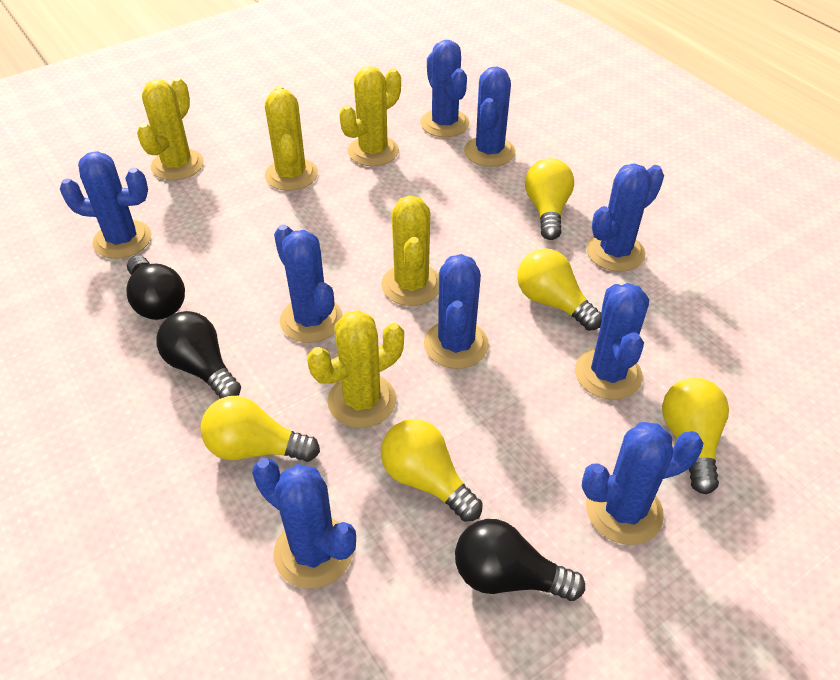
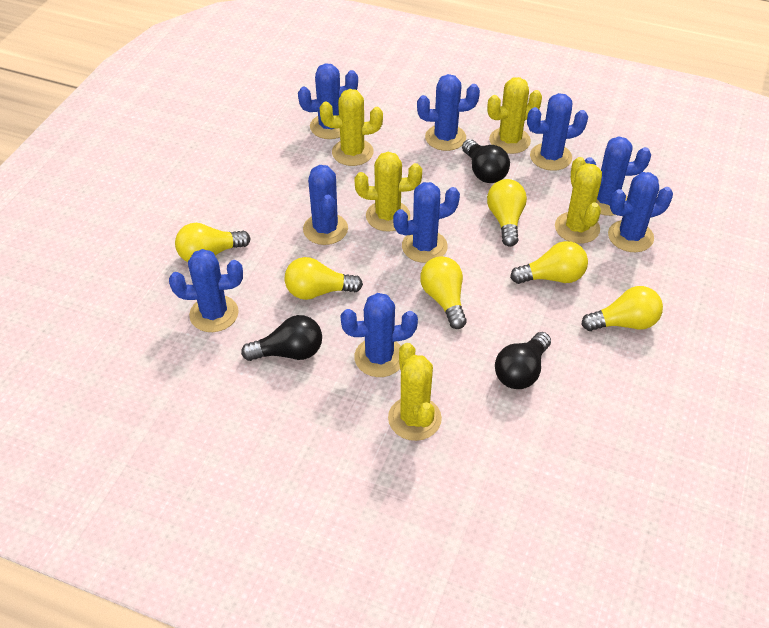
yellow light bulb: 5 -> 6

